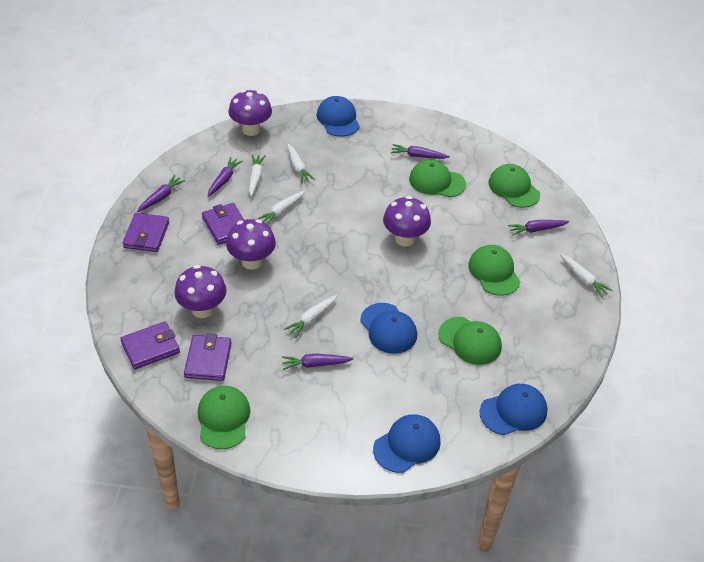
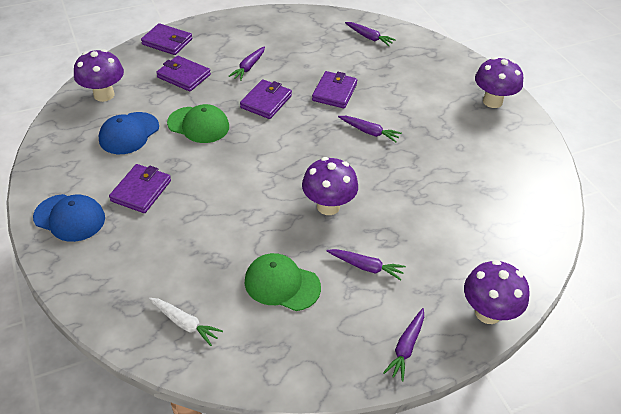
blue cap: 4 -> 2
green cap: 5 -> 2
purple wallet: 4 -> 5
white carrot: 5 -> 1

